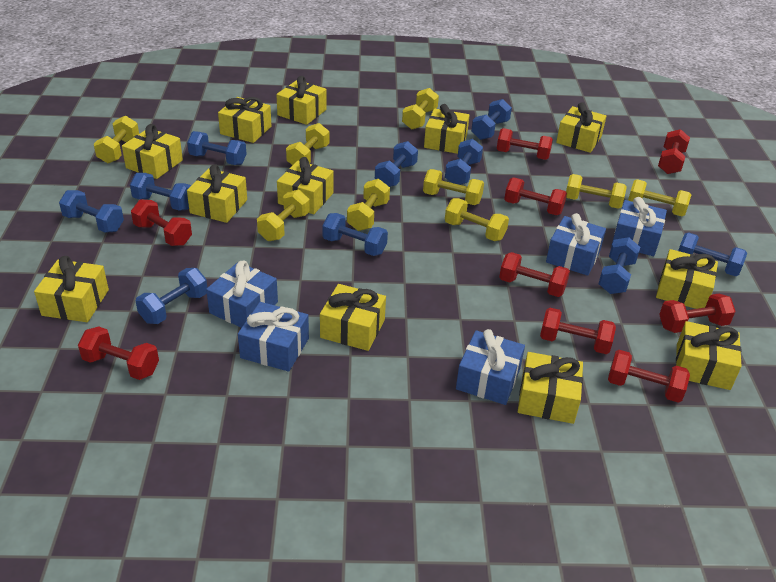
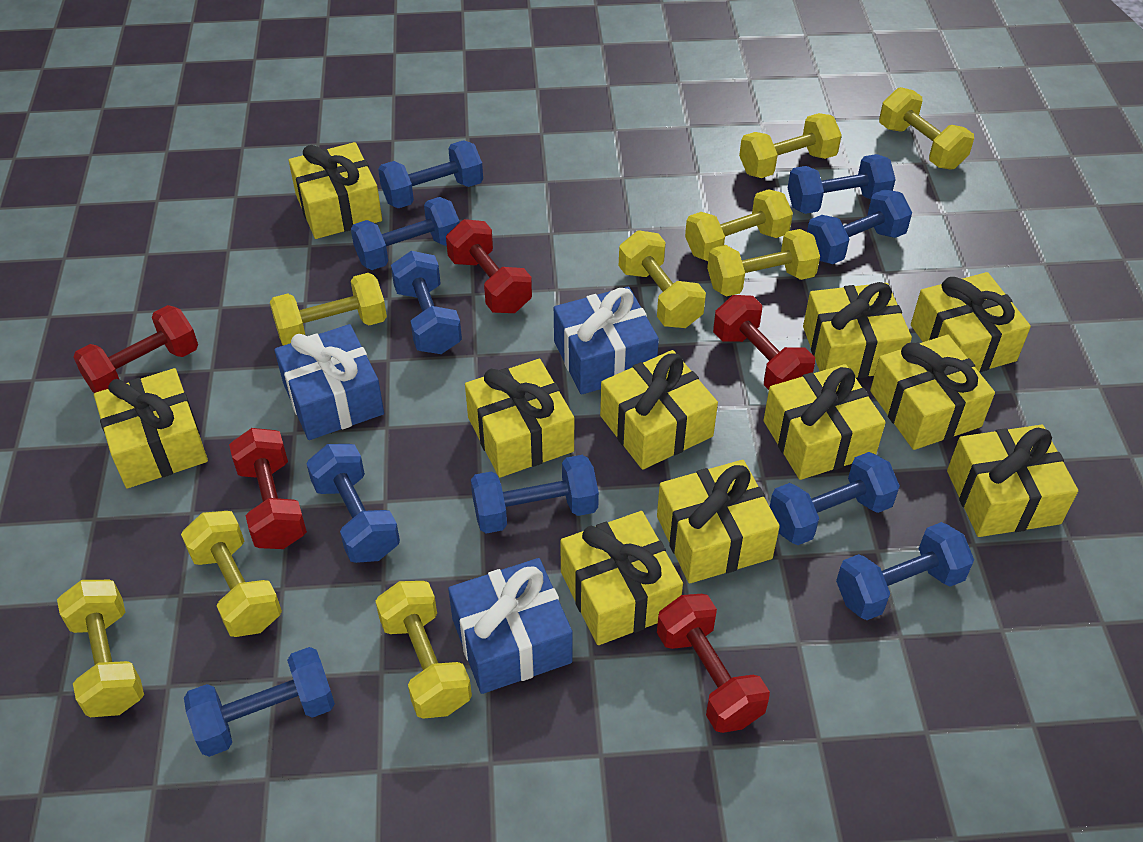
blue gift: 5 -> 3
red dumbbell: 9 -> 5
yellow gift: 12 -> 11

